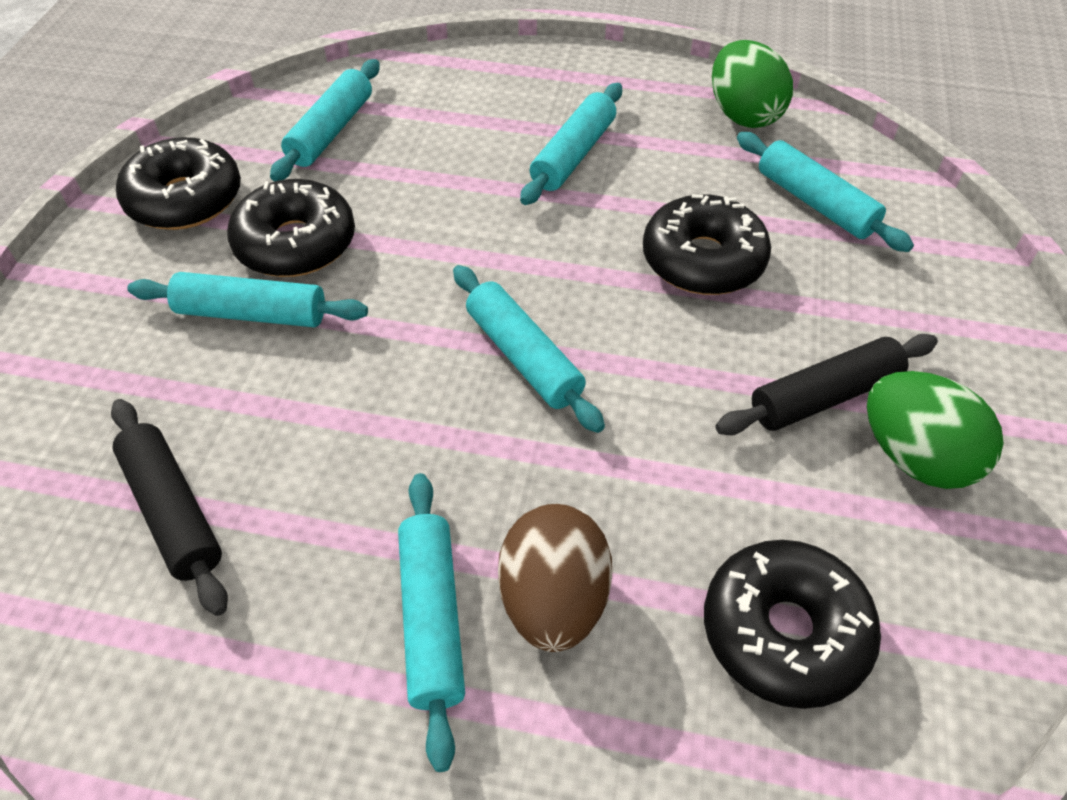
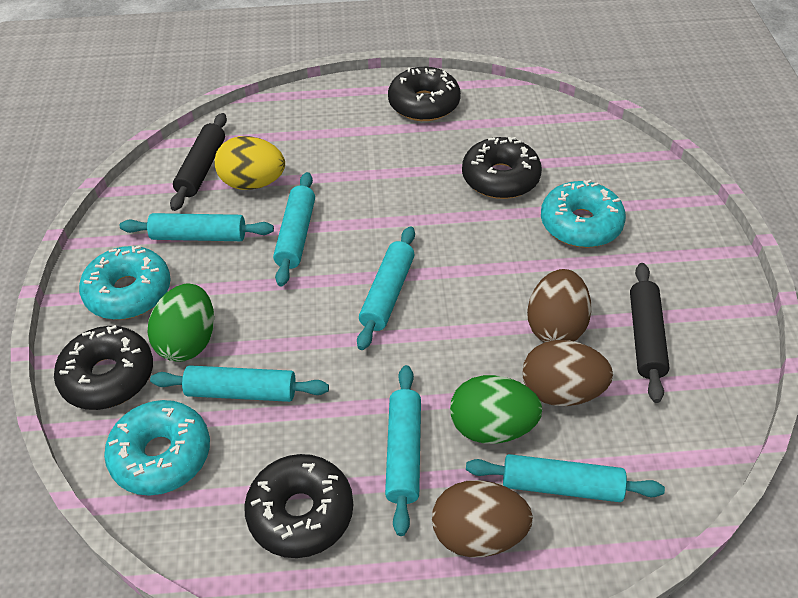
brown egg: 1 -> 3
turquoise donut: 0 -> 3
yellow egg: 0 -> 1

